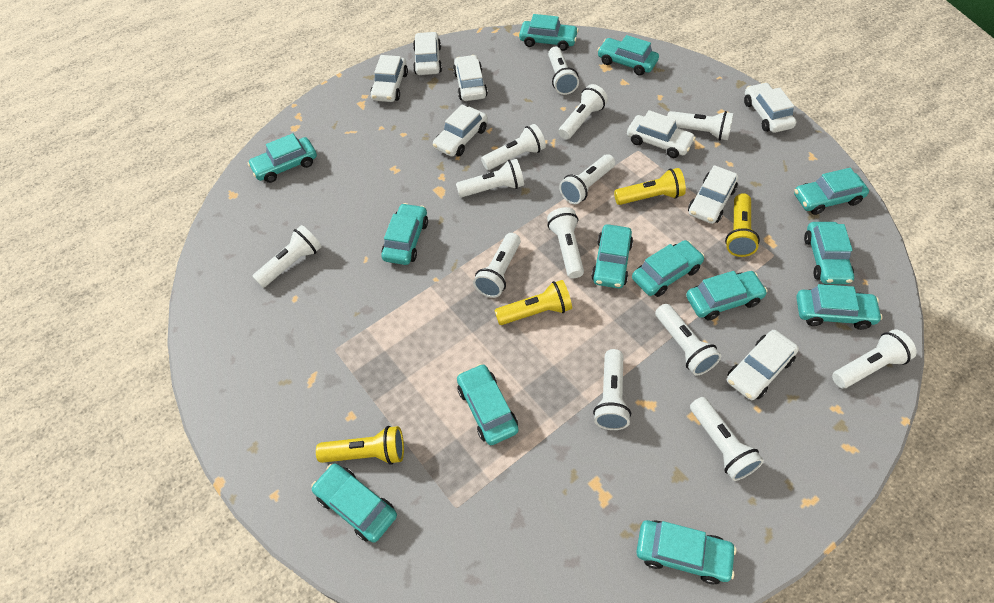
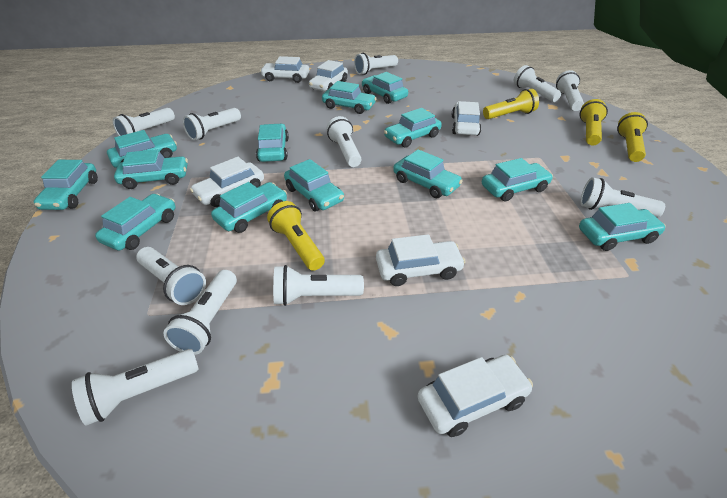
white car: 8 -> 6
white flashlight: 13 -> 11

